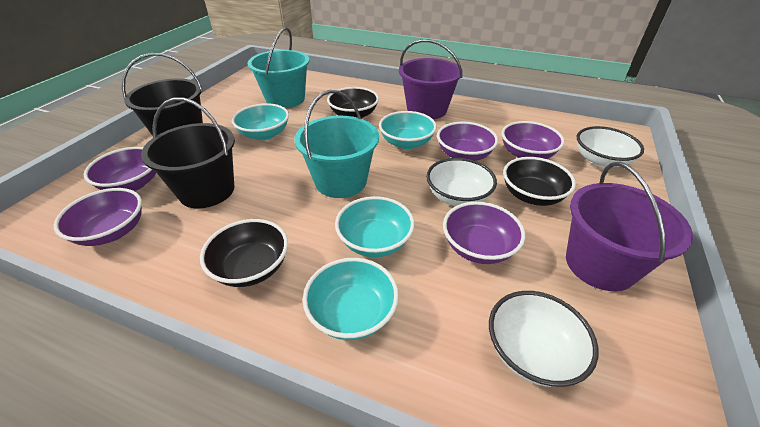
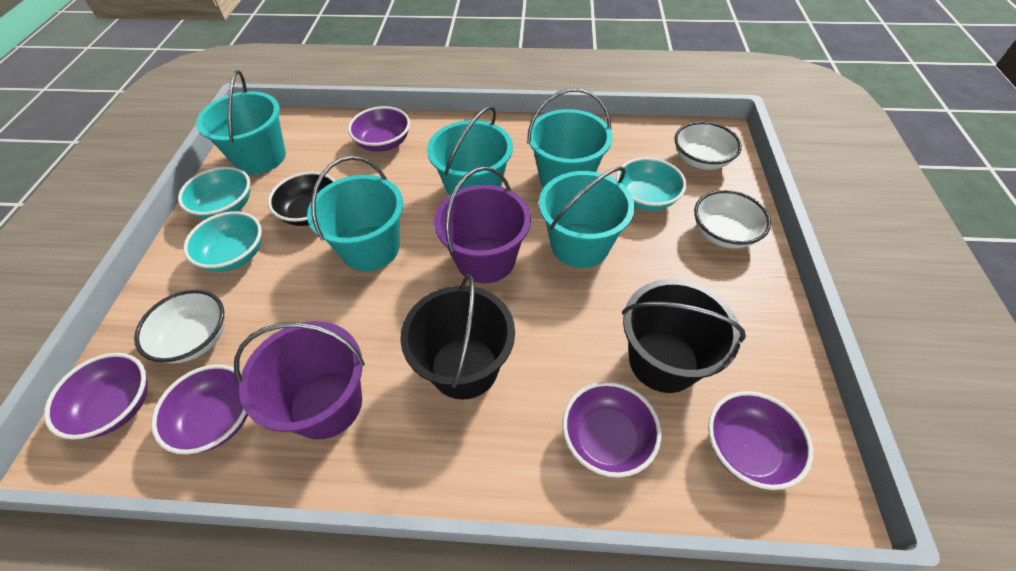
black bowl: 3 -> 1
turquoise bowl: 4 -> 3
turquoise bucket: 2 -> 5

